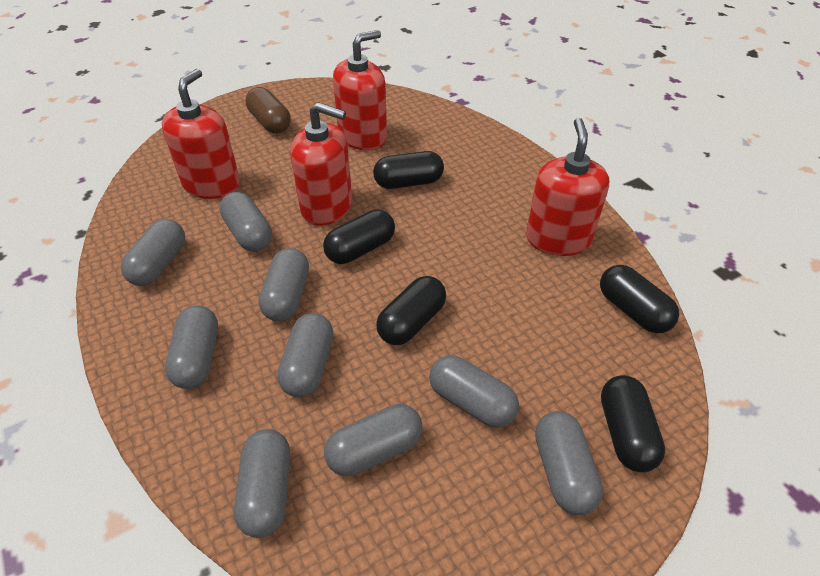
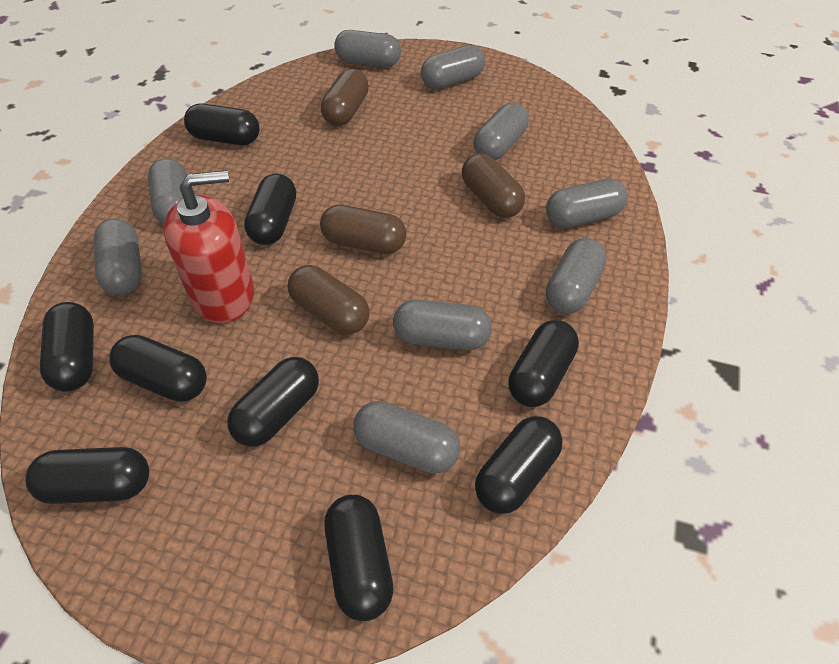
black capsule: 5 -> 9
brown capsule: 1 -> 4
red soap dispenser: 4 -> 1

